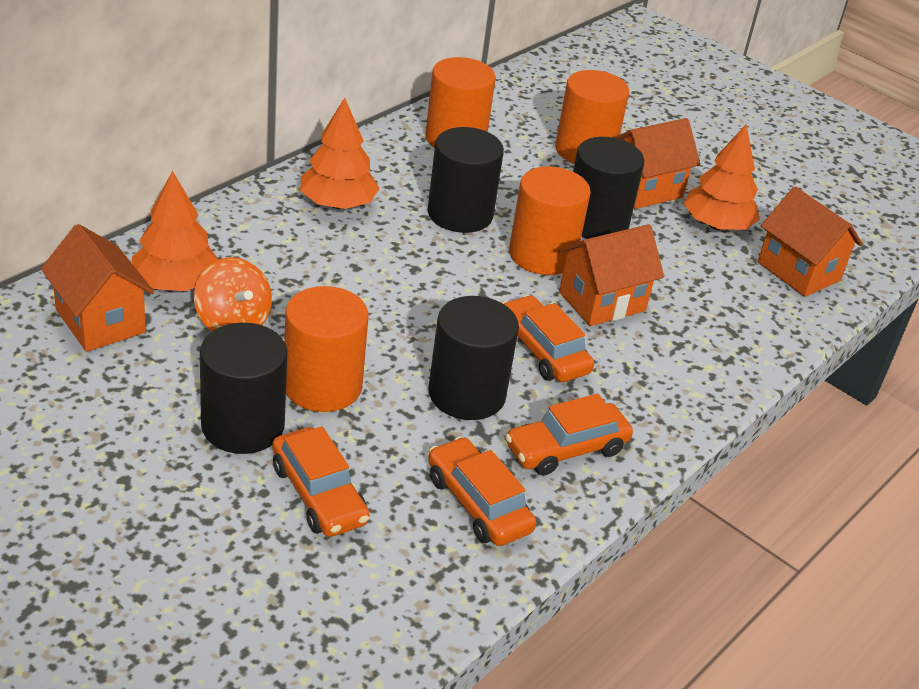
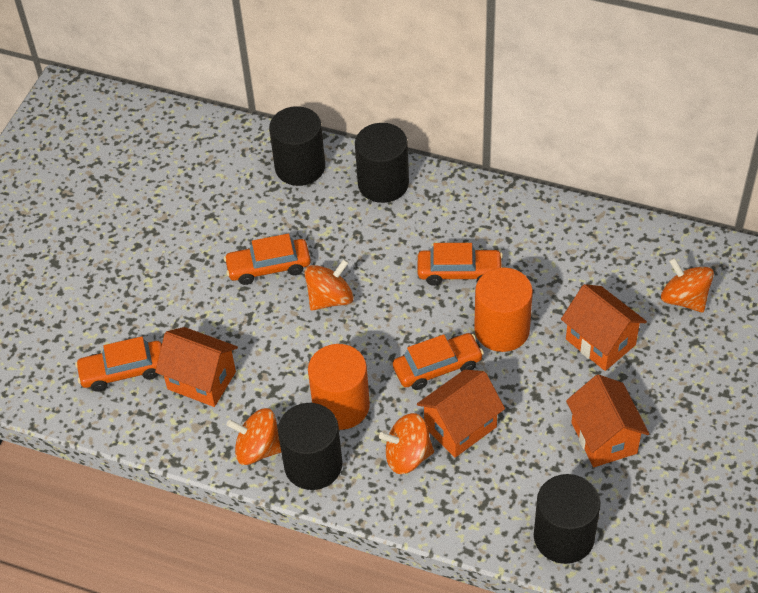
orange cylinder: 4 -> 2
orange spinning top: 1 -> 4
orange tree: 3 -> 0

